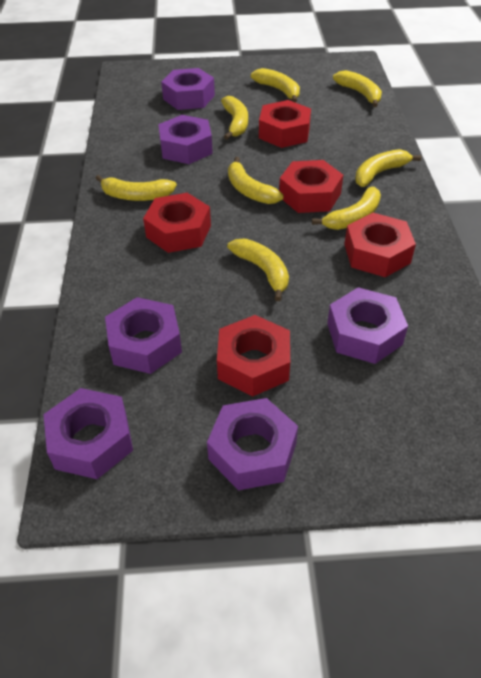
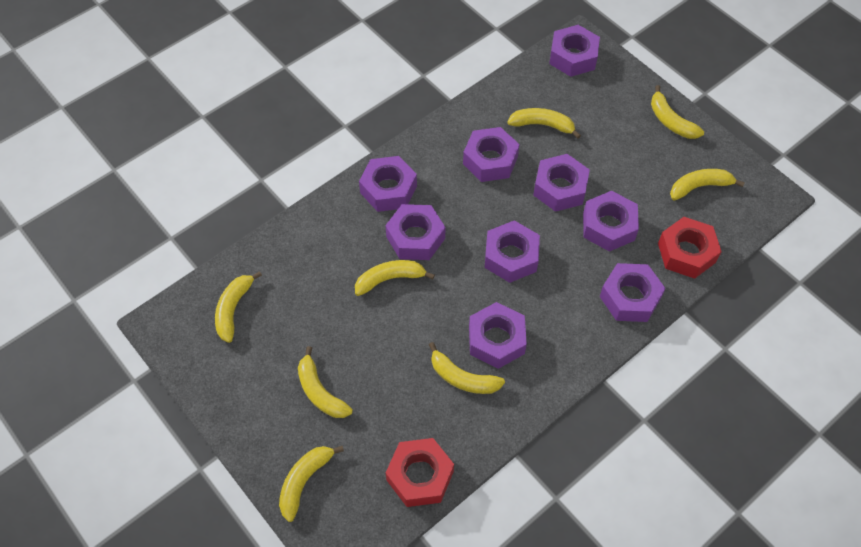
purple nut: 6 -> 9
red nut: 5 -> 2

